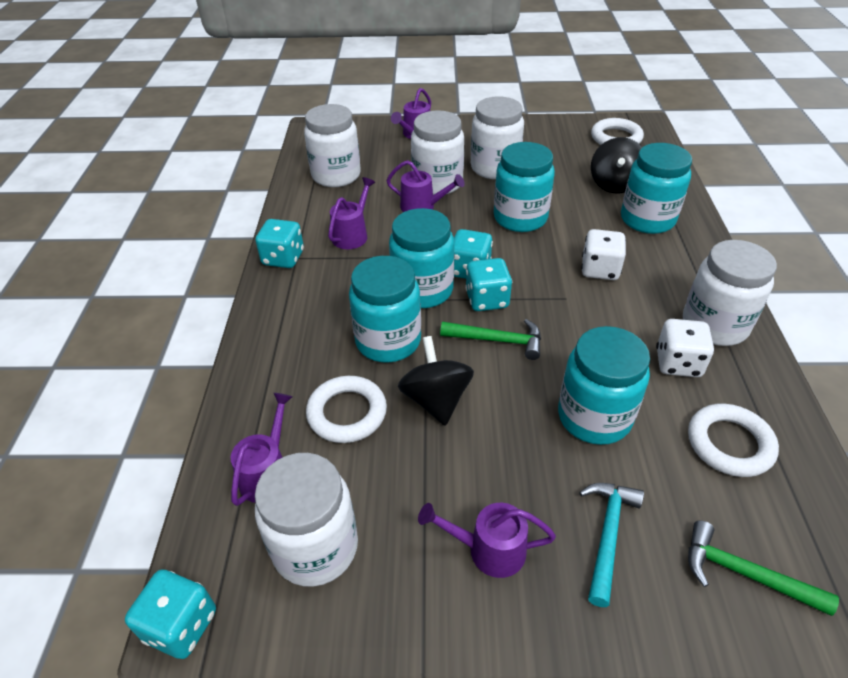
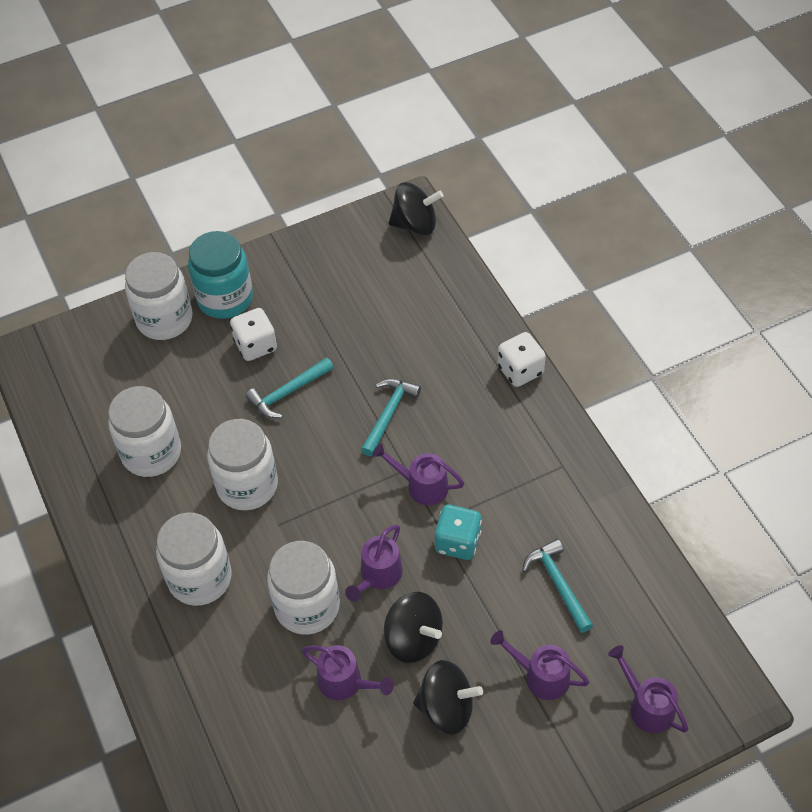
black spinning top: 2 -> 3
green hammer: 2 -> 0
turquoise dice: 4 -> 1
turquoise hammer: 1 -> 3
turquoise jar: 5 -> 1
white ring: 3 -> 0

